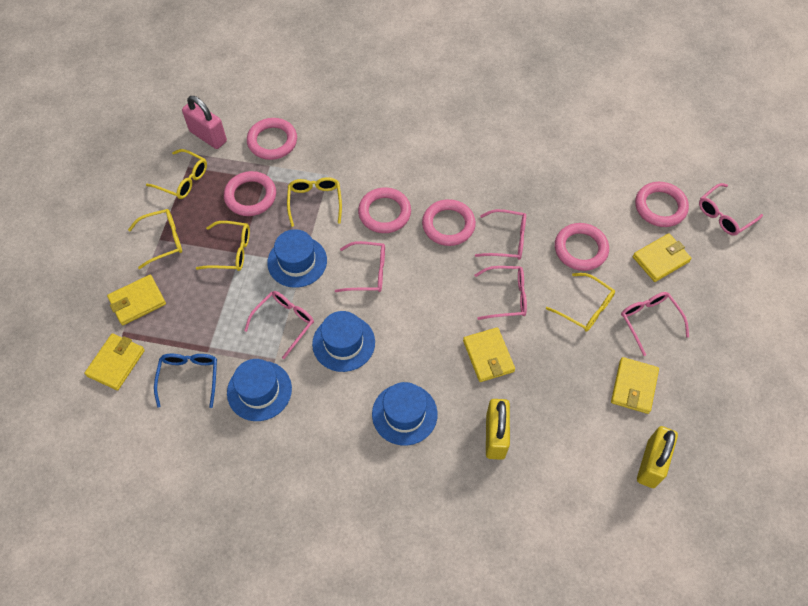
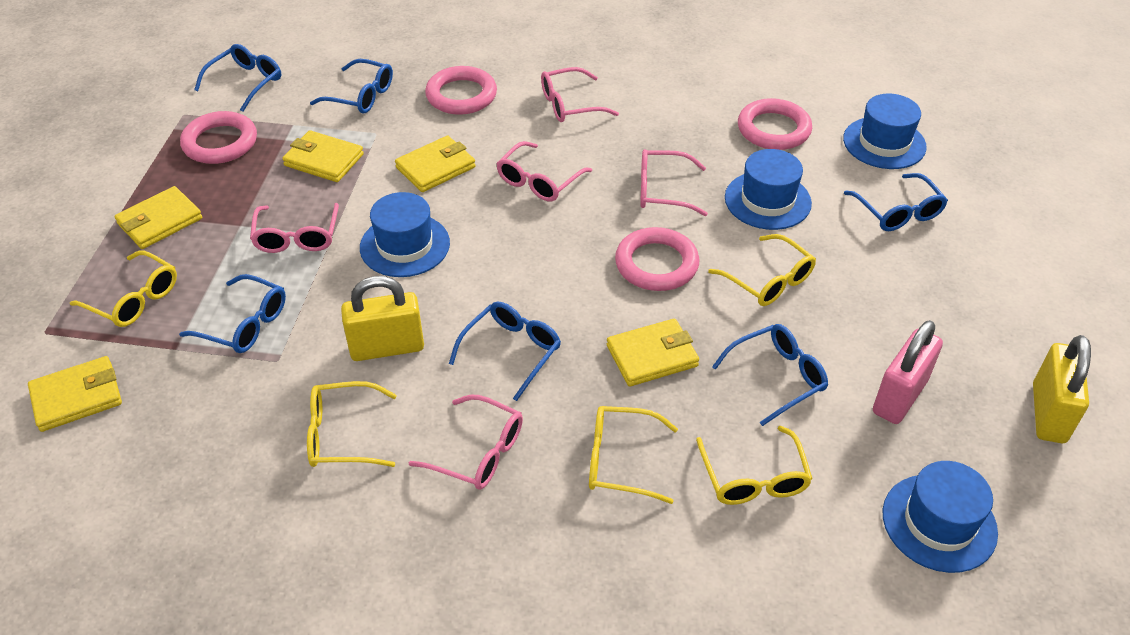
blue glasses: 1 -> 6
pink glasses: 6 -> 5
pink ring: 6 -> 4

